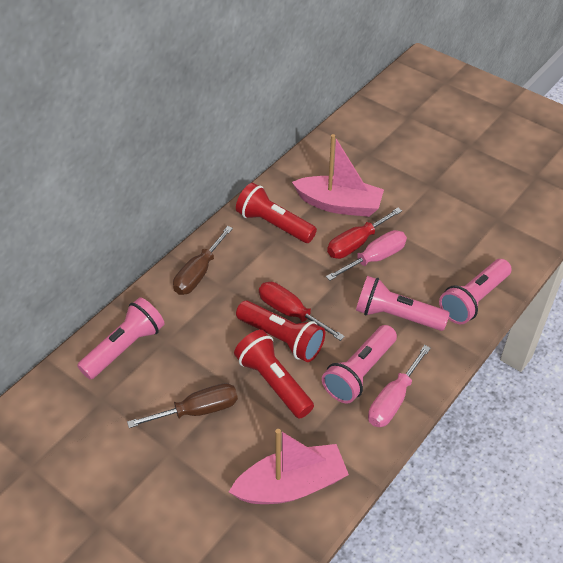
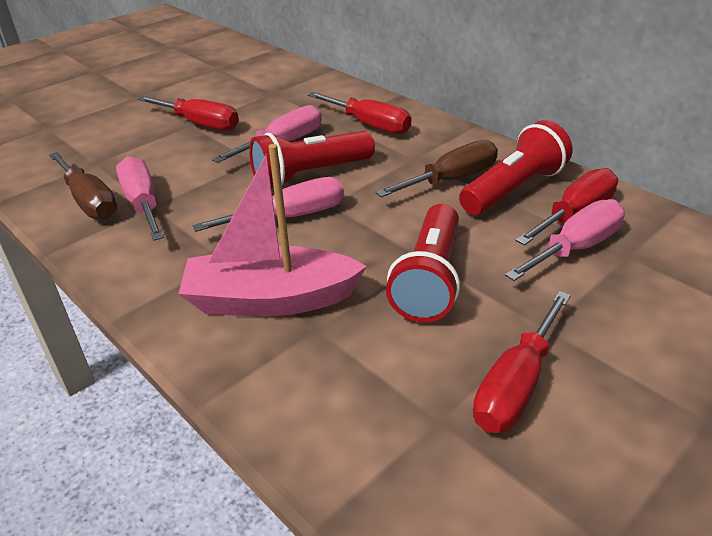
pink boat: 2 -> 1
pink flashlight: 4 -> 0
pink screwdriver: 2 -> 4
red screwdriver: 2 -> 4

